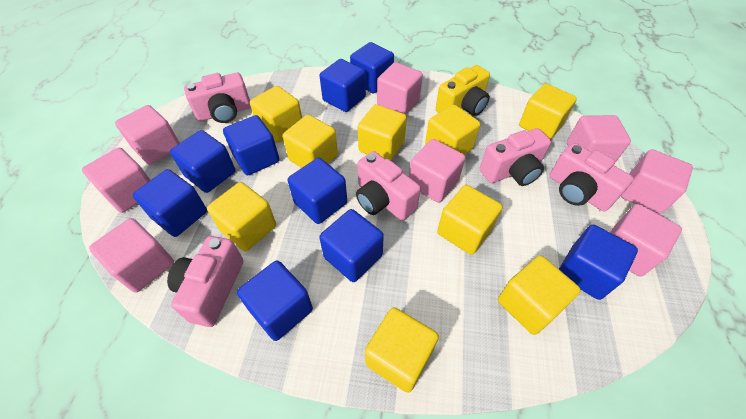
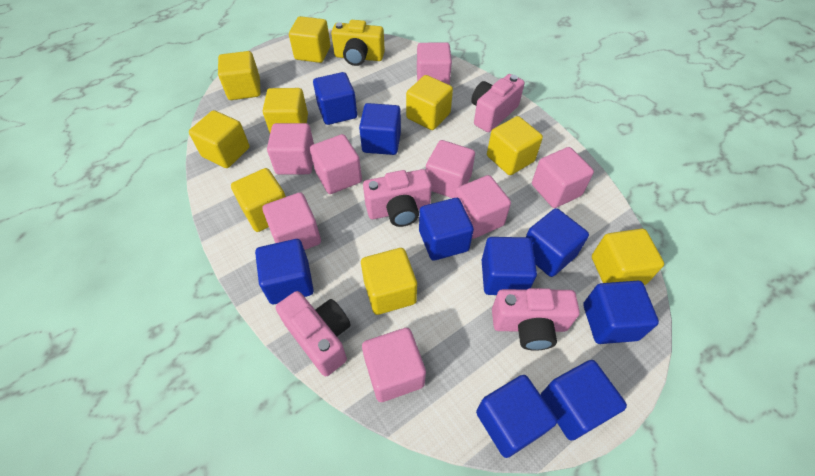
pink camera: 5 -> 4

